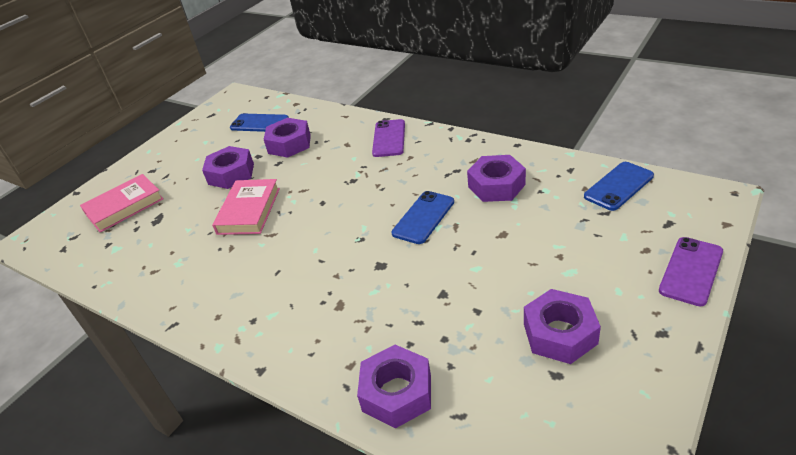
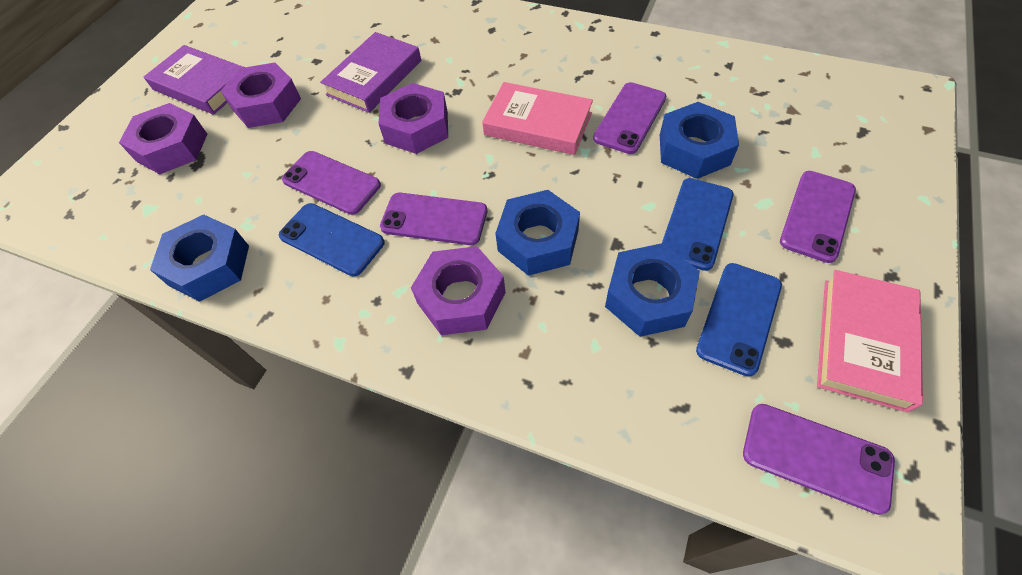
blue nut: 0 -> 4
purple book: 0 -> 2
purple nut: 5 -> 4
purple phone: 2 -> 5

